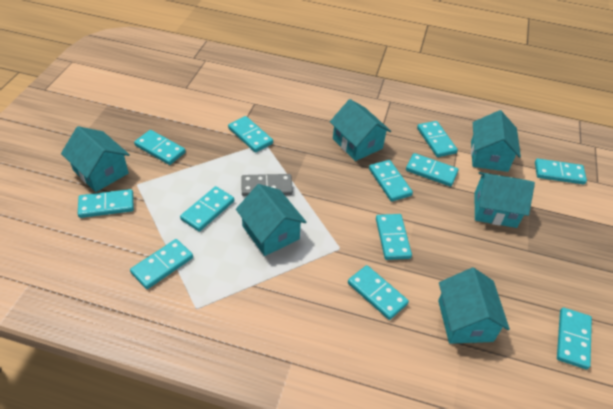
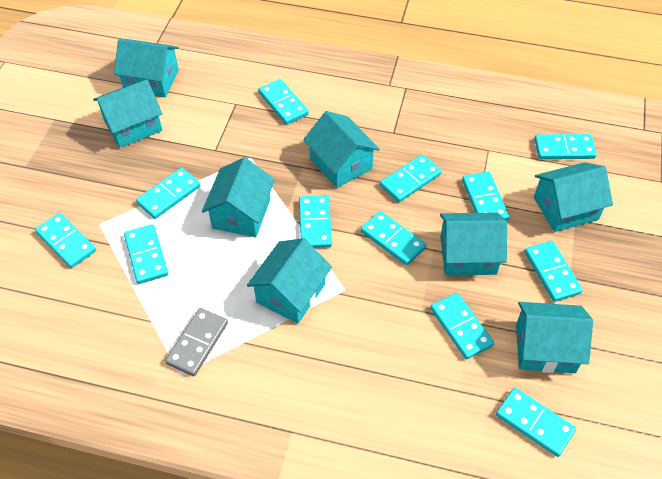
turquoise house: 6 -> 8

